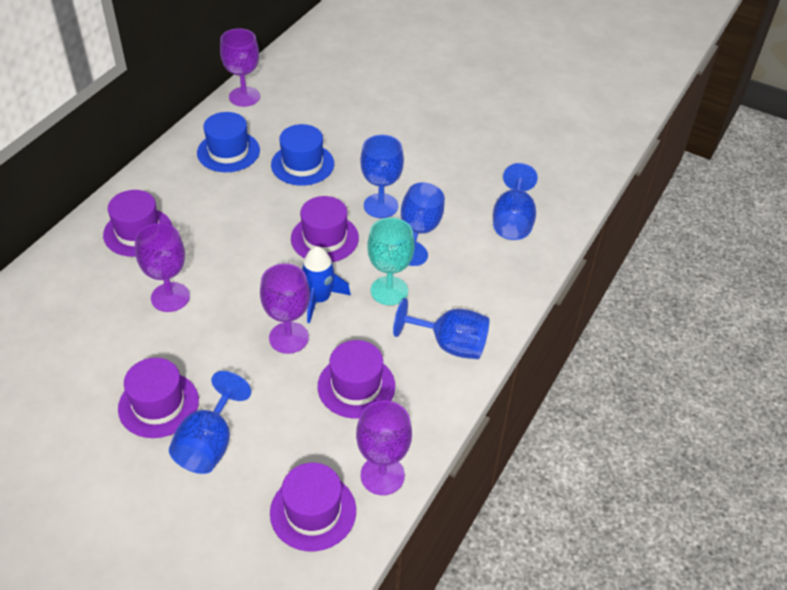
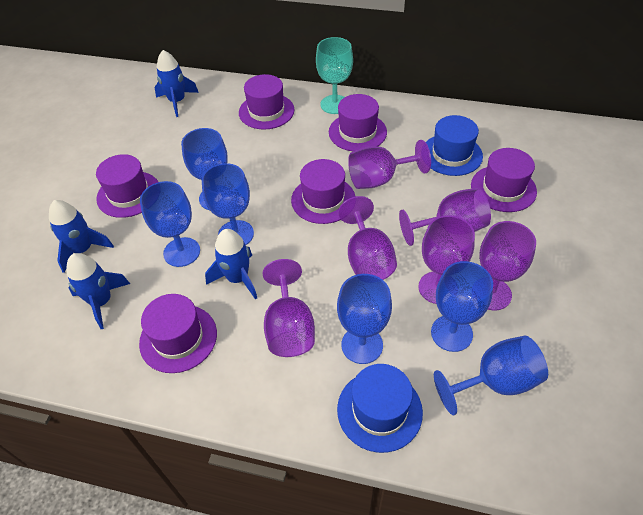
blue goblet: 5 -> 6
blue rocket: 1 -> 4
purple goblet: 4 -> 6
purple hat: 5 -> 6

